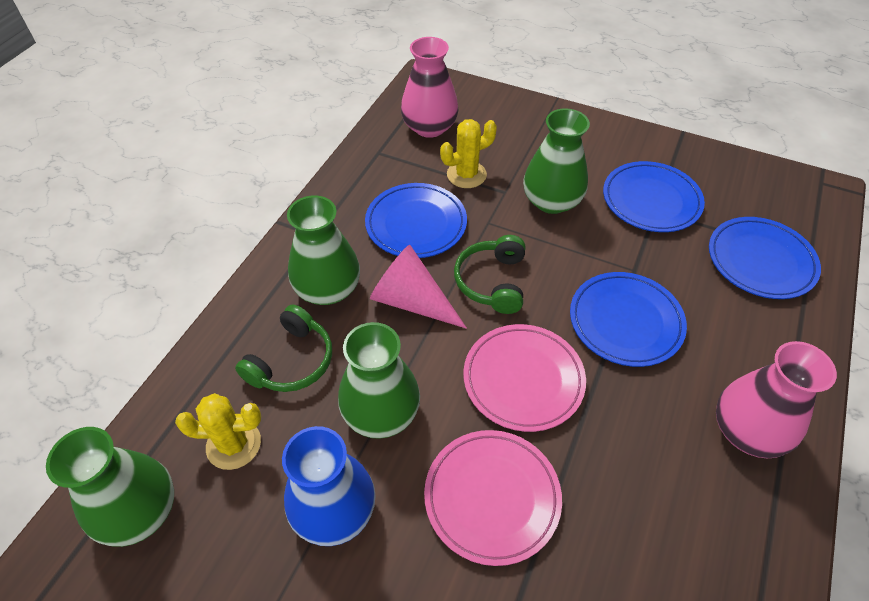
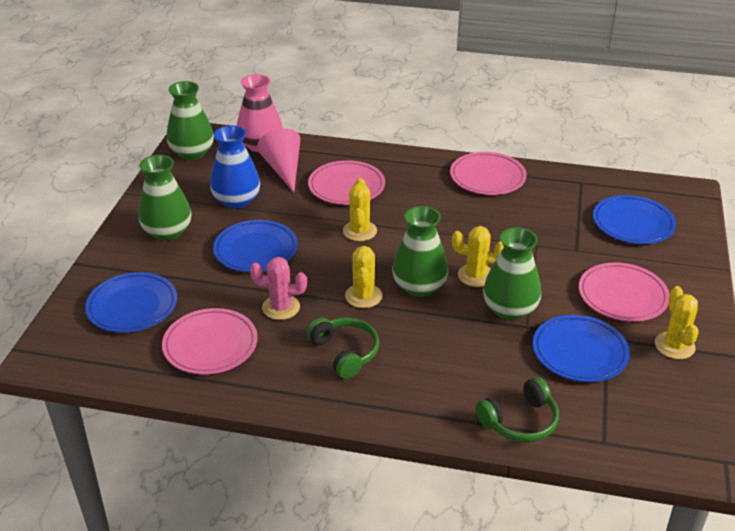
pink cactus: 0 -> 1
pink plate: 2 -> 4
pink vase: 2 -> 1
yellow cactus: 2 -> 4

